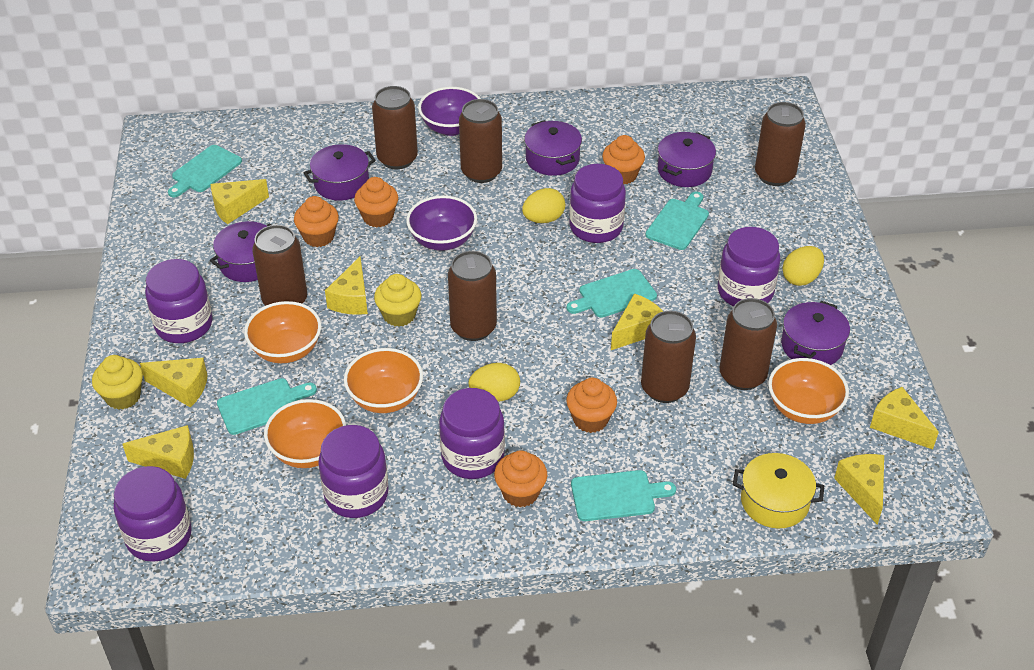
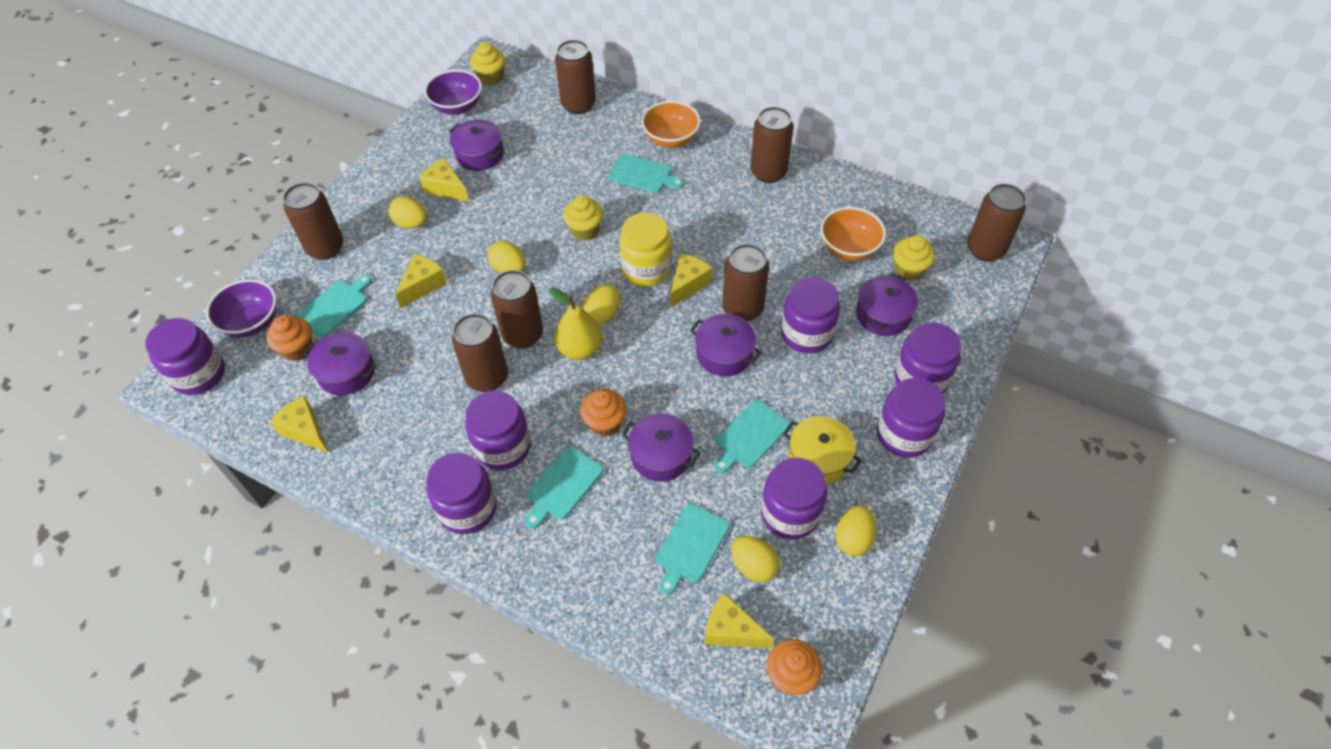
orange bowl: 4 -> 2
orange cupcake: 5 -> 3
purple jar: 6 -> 7
yellow cheese: 7 -> 5
yellow cupcake: 2 -> 3
yellow egg: 3 -> 5
yellow jar: 0 -> 1
yellow pear: 0 -> 1

